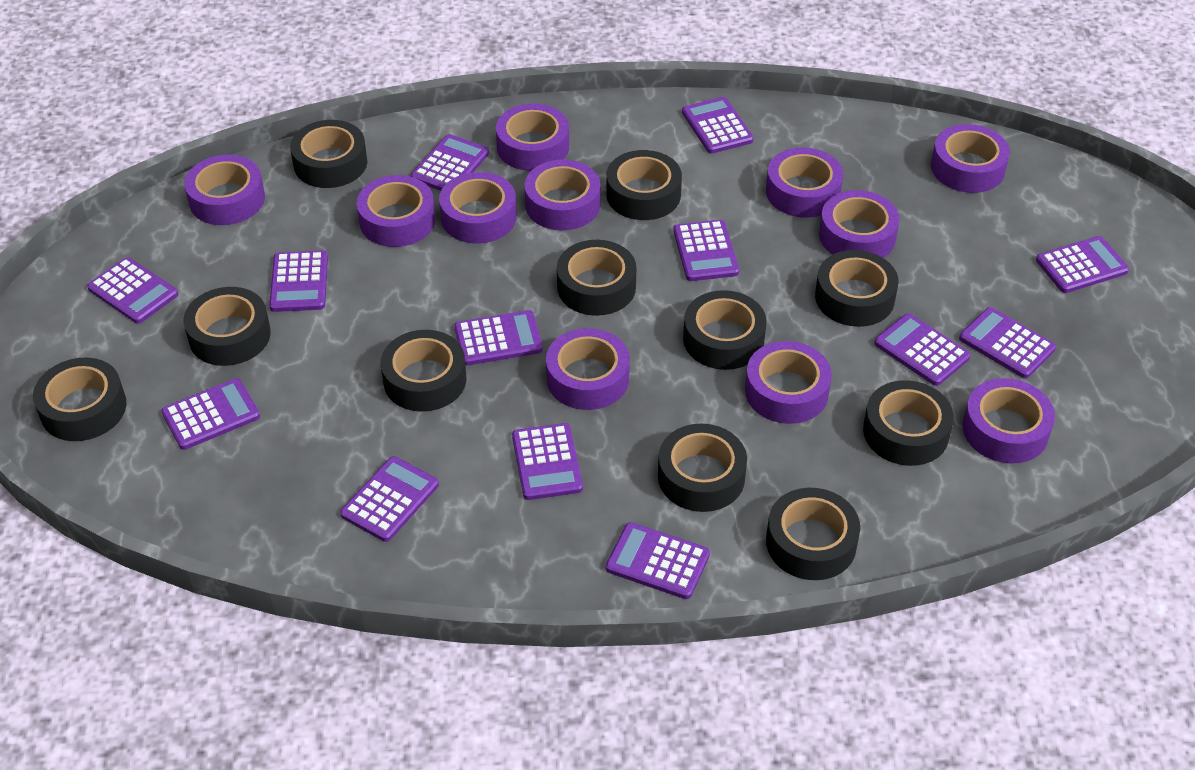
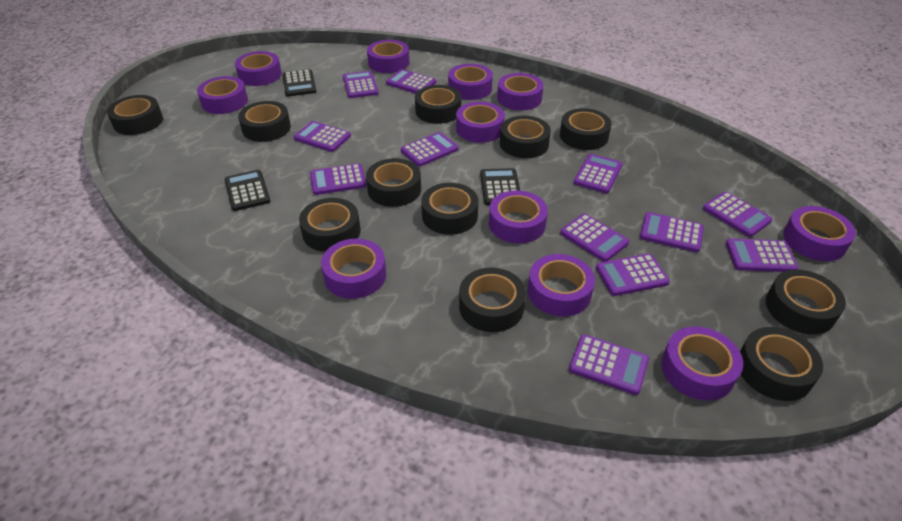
black calculator: 0 -> 3
purple calculator: 13 -> 12

